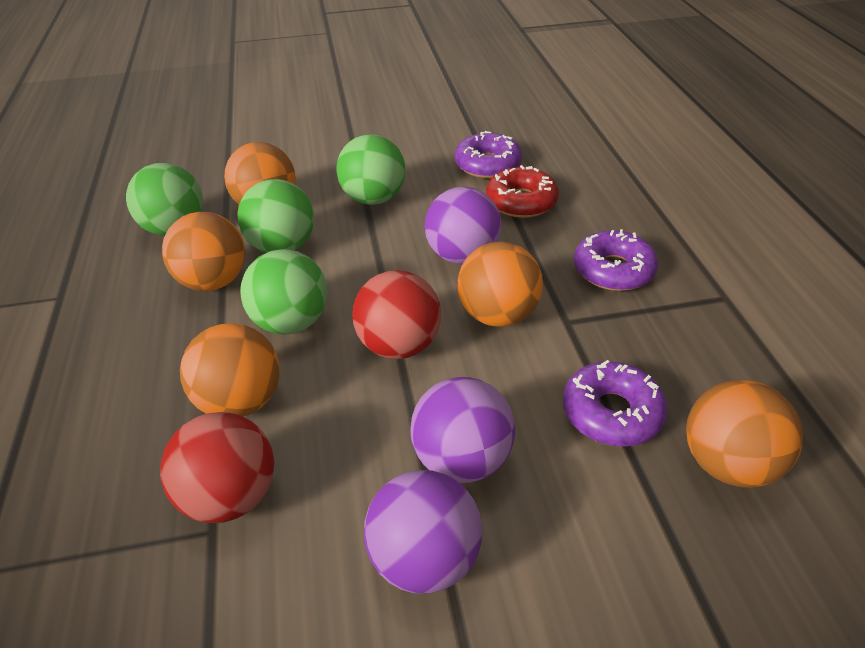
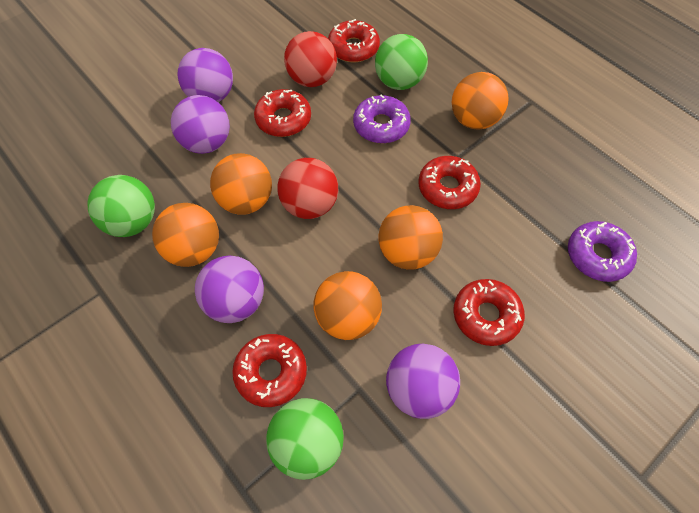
green ball: 4 -> 3
purple ball: 3 -> 4
purple donut: 3 -> 2
red donut: 1 -> 5

